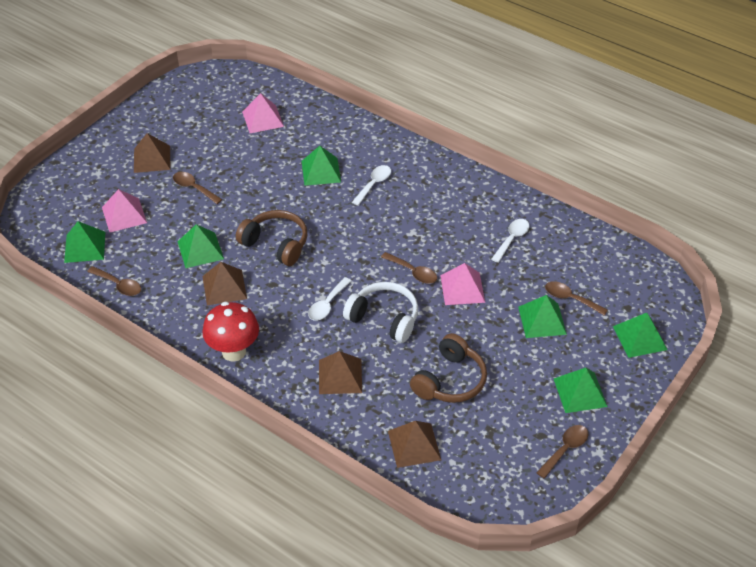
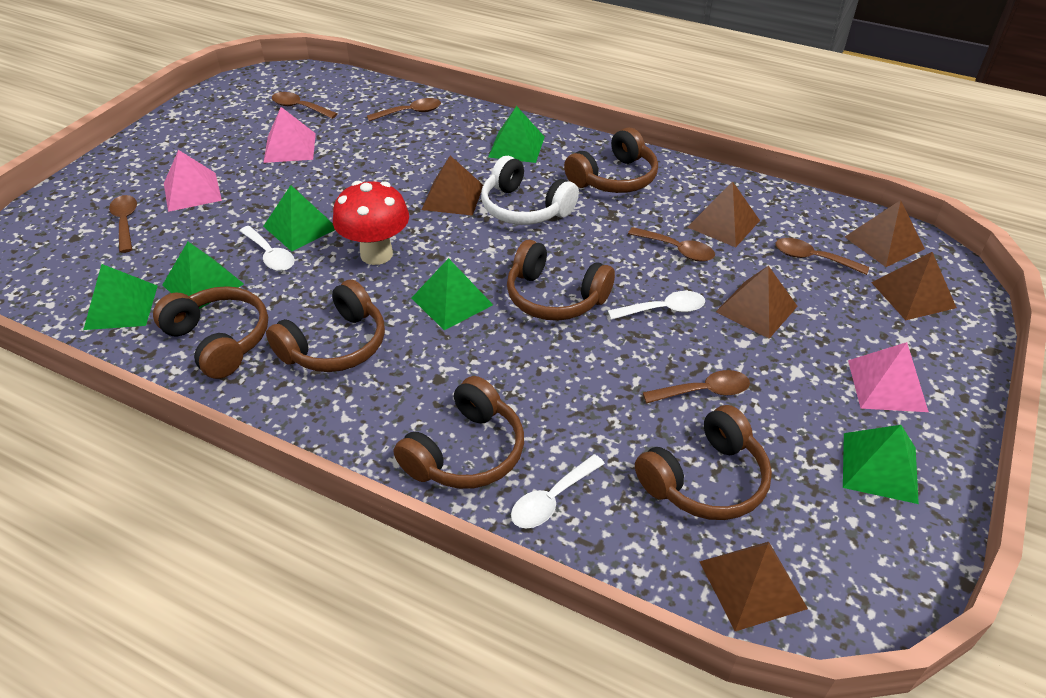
brown headphones: 2 -> 6
brown pyramid: 4 -> 6
brown spoon: 5 -> 6

